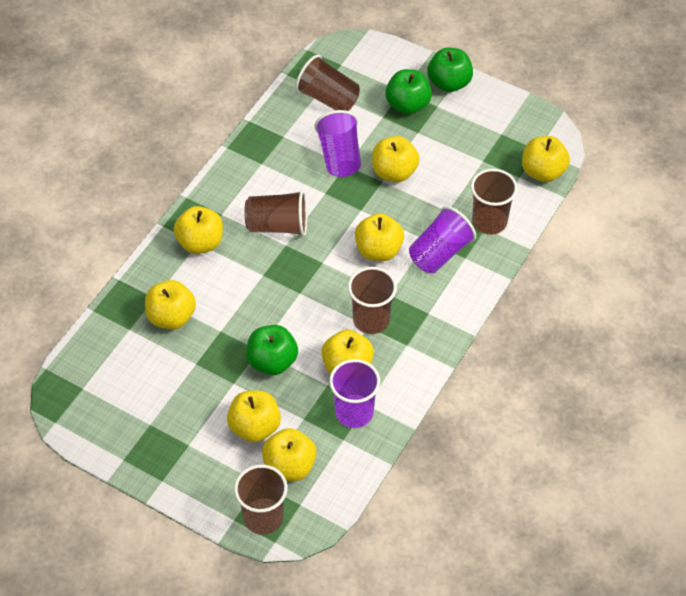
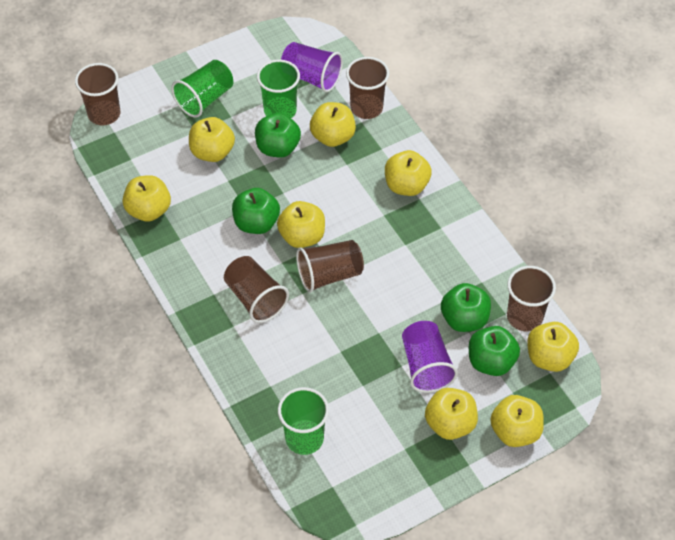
green apple: 3 -> 4
green cup: 0 -> 3
purple cup: 3 -> 2

